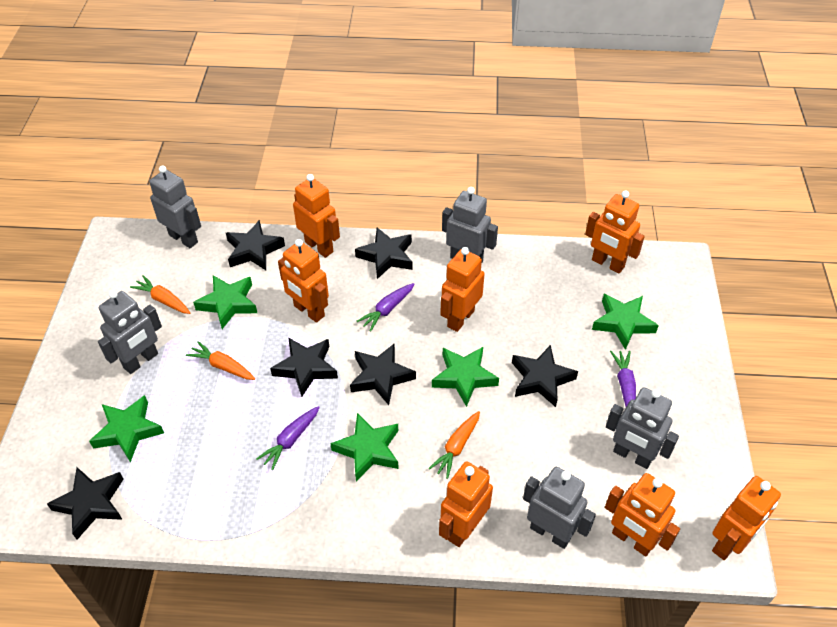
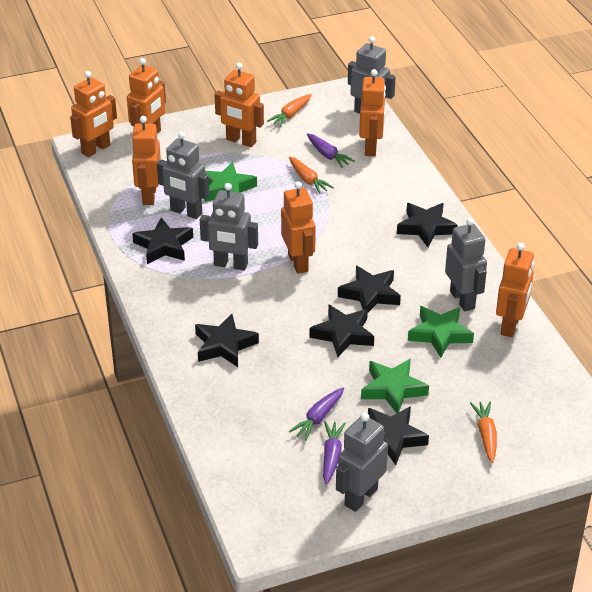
green star: 5 -> 3

